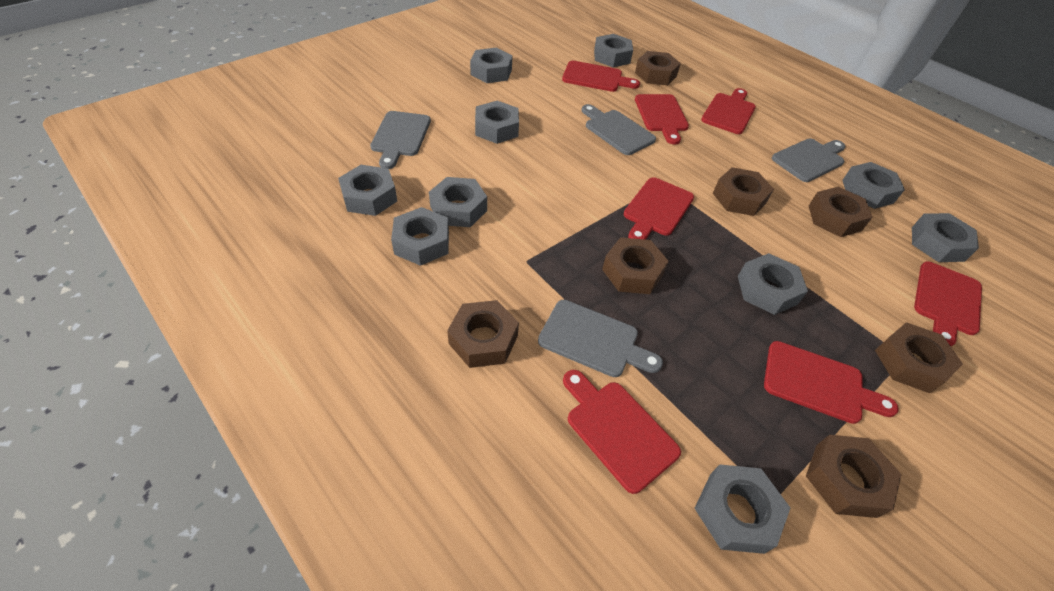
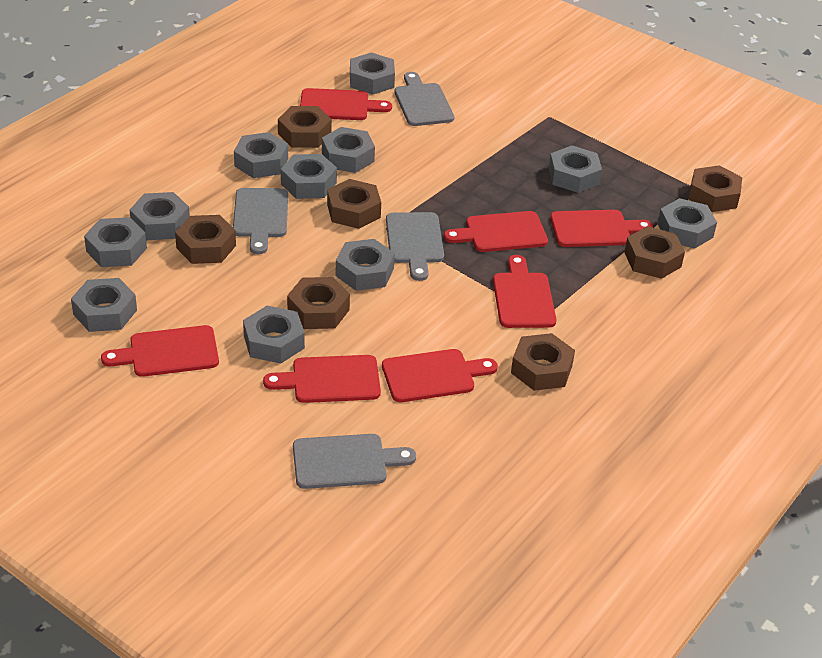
grey nut: 10 -> 11

